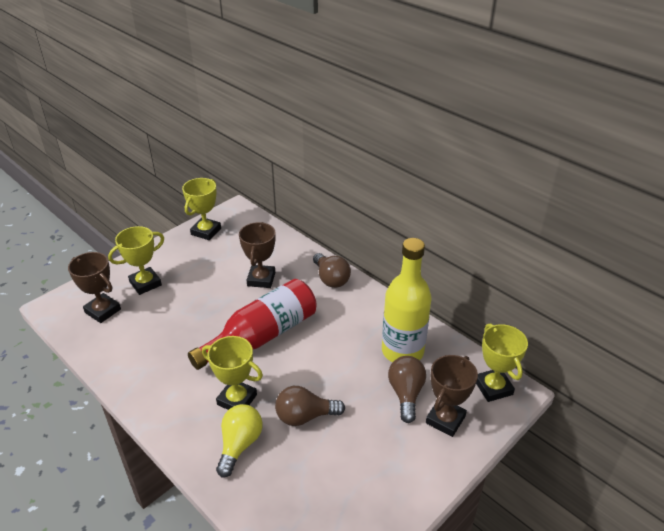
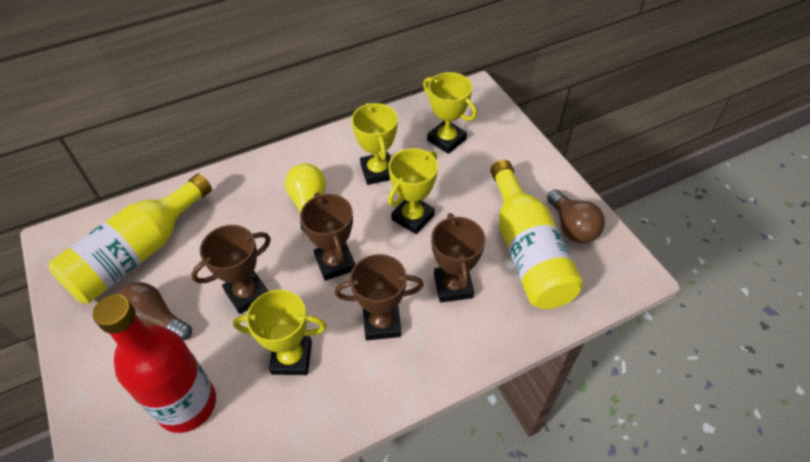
brown light bulb: 3 -> 2
brown trophy: 3 -> 4
yellow bottle: 1 -> 2

